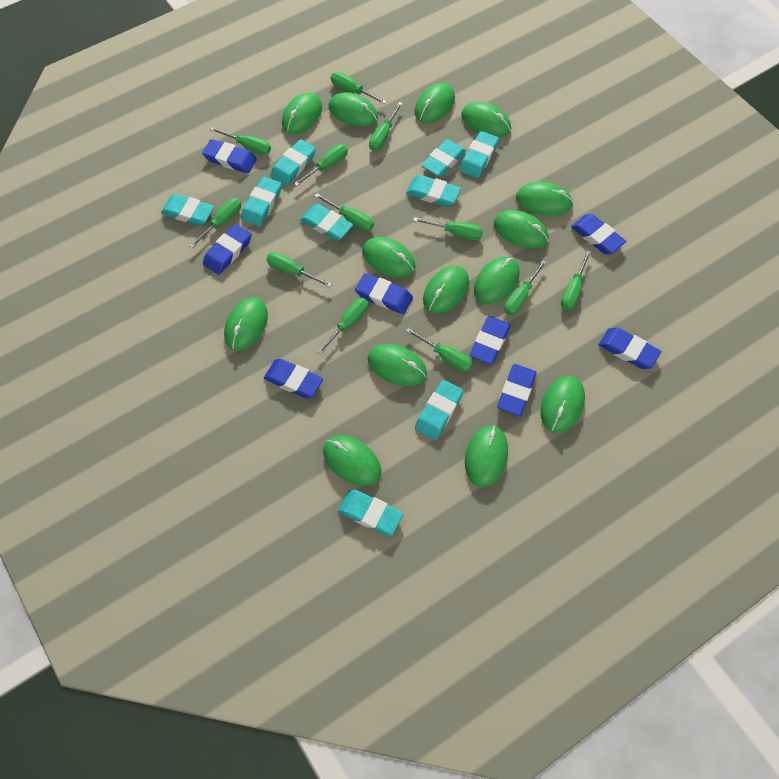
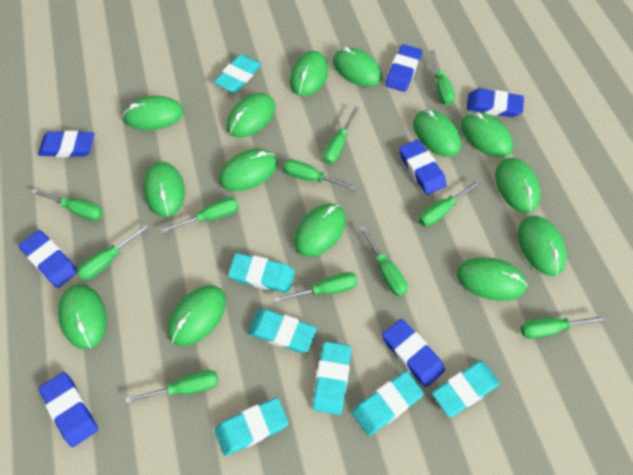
blue eraser: 8 -> 7
green screwdriver: 12 -> 11
turquoise eraser: 9 -> 7

